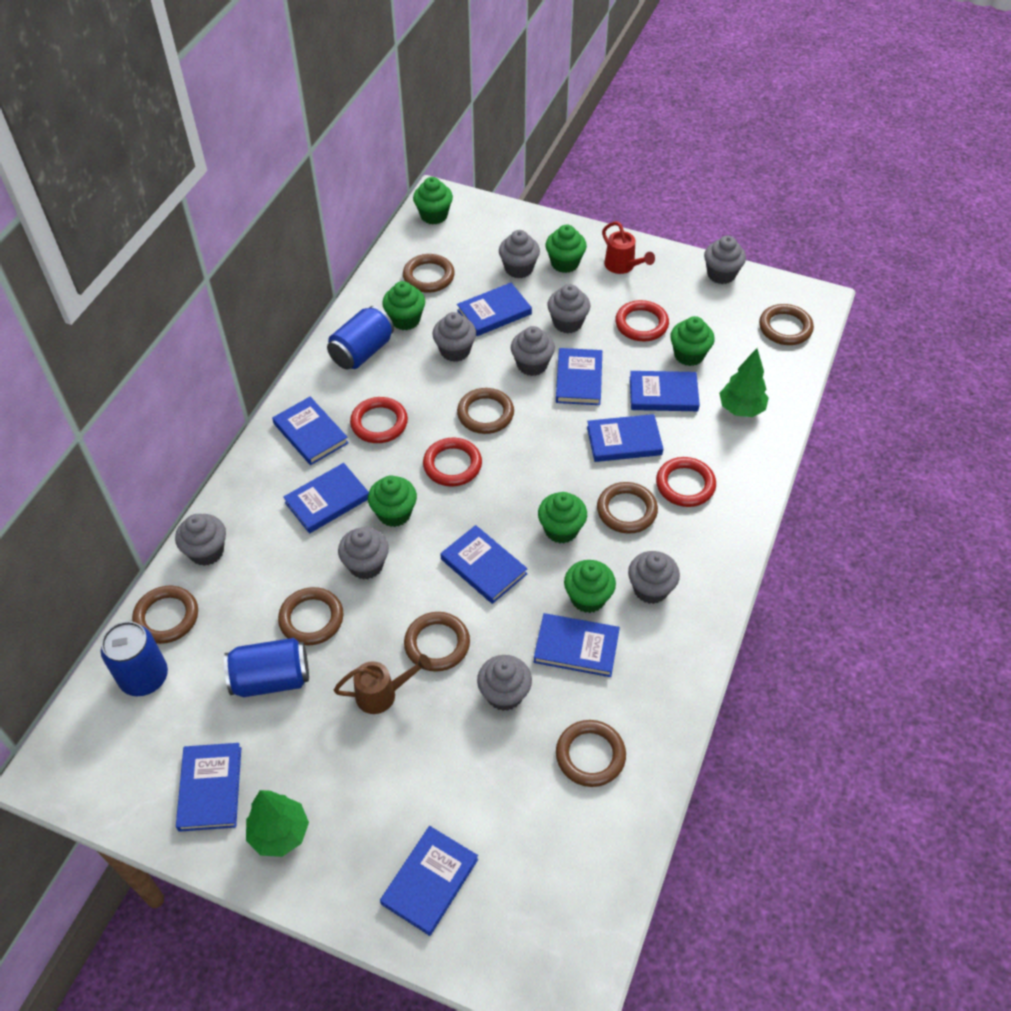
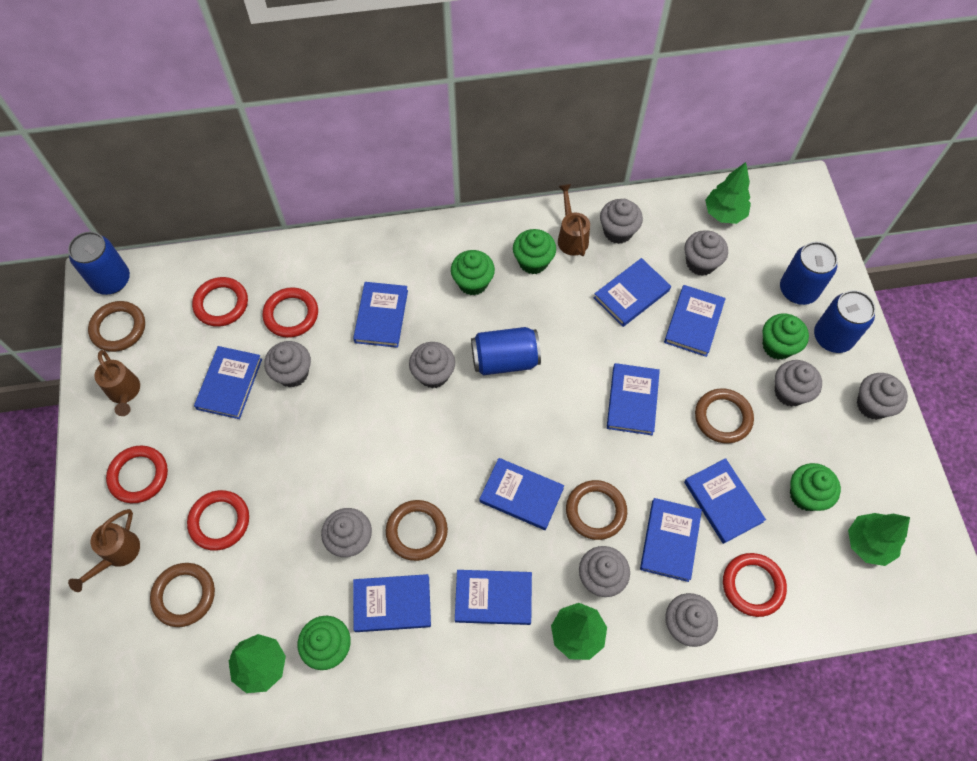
blue can: 3 -> 4
brown ring: 8 -> 5
brown watering can: 1 -> 3
green cupcake: 7 -> 5
green tree: 2 -> 4
red ring: 4 -> 5
red watering can: 1 -> 0

